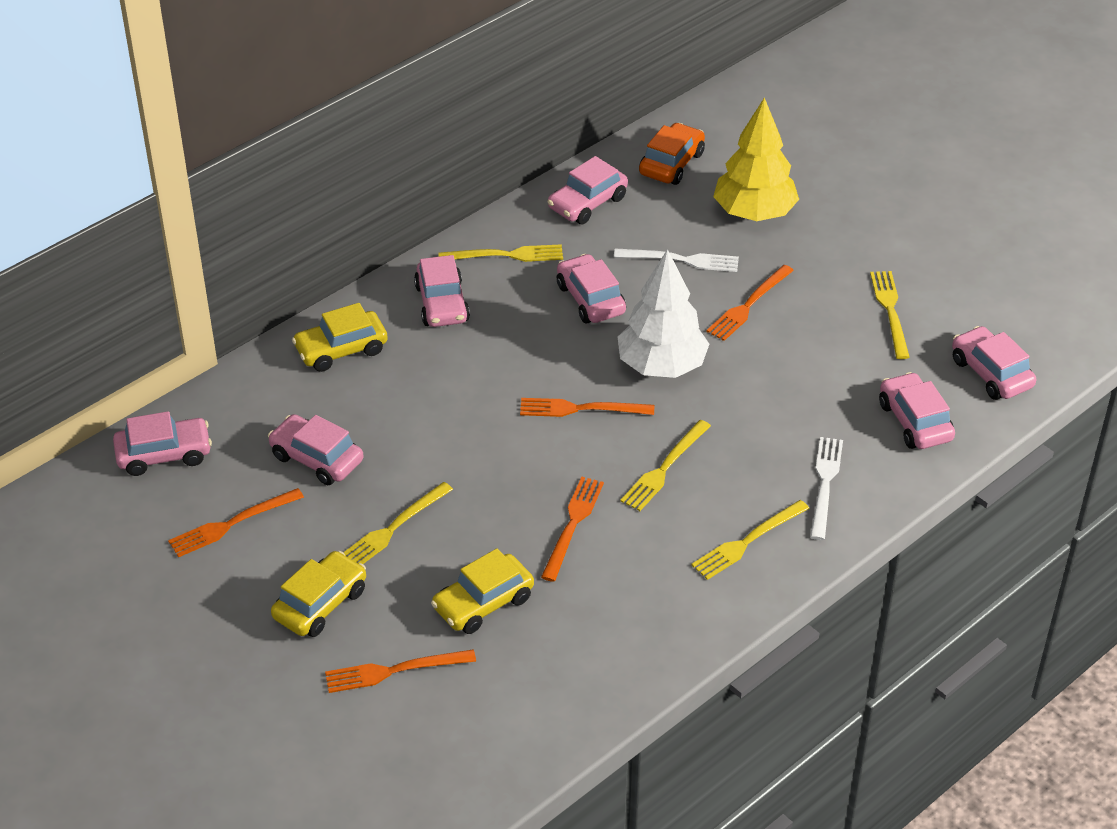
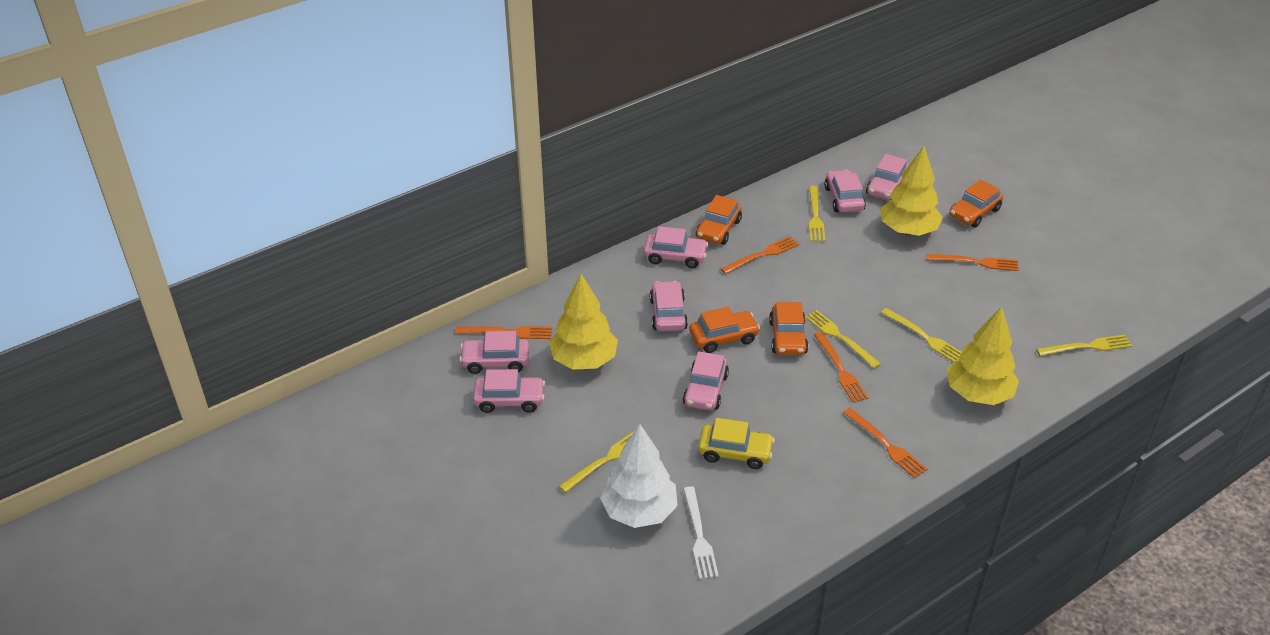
orange car: 1 -> 4
white fork: 2 -> 1
yellow car: 3 -> 1
yellow tree: 1 -> 3

